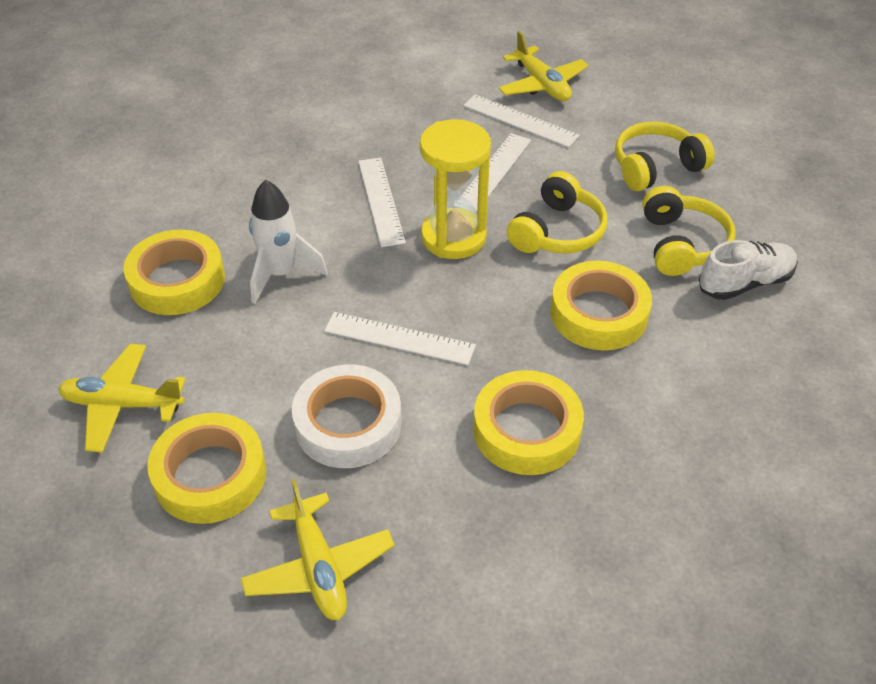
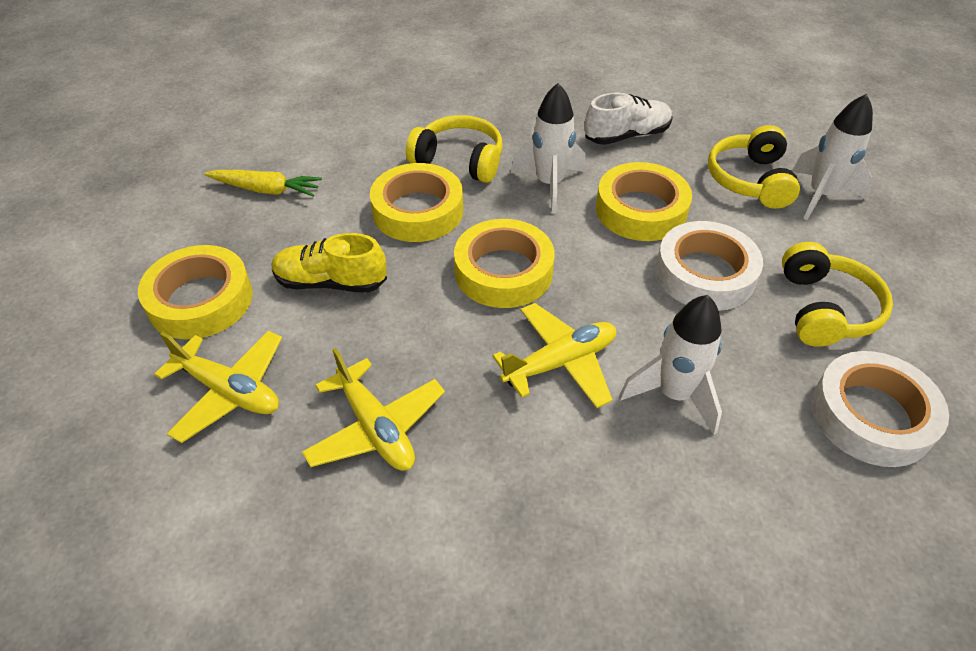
white rocket: 1 -> 3
white ruler: 4 -> 0
white tape: 1 -> 2
yellow carrot: 0 -> 1
yellow hourglass: 1 -> 0
yellow shoe: 0 -> 1

